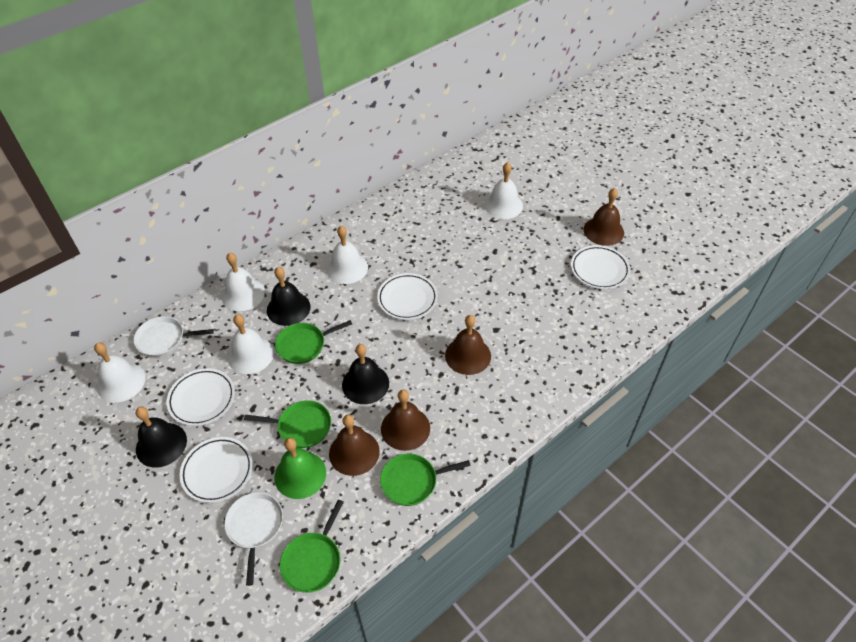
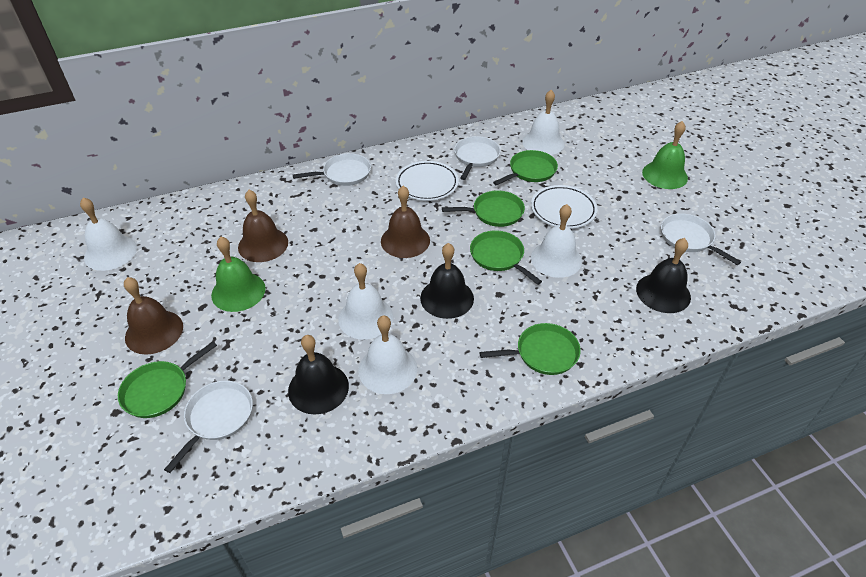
brown bell: 4 -> 3
green bell: 1 -> 2
green pan: 4 -> 5
white pan: 2 -> 4
white plate: 4 -> 2

